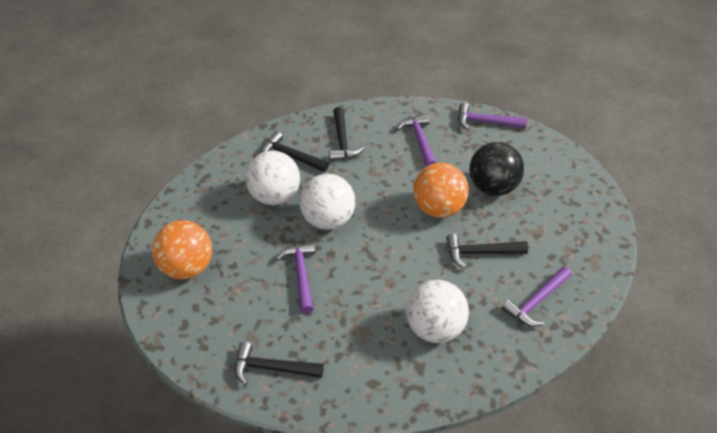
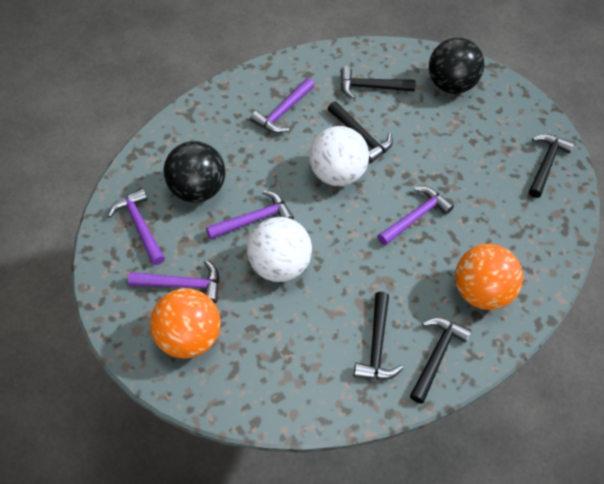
black ball: 1 -> 2
black hammer: 4 -> 5
purple hammer: 4 -> 5
white ball: 3 -> 2

